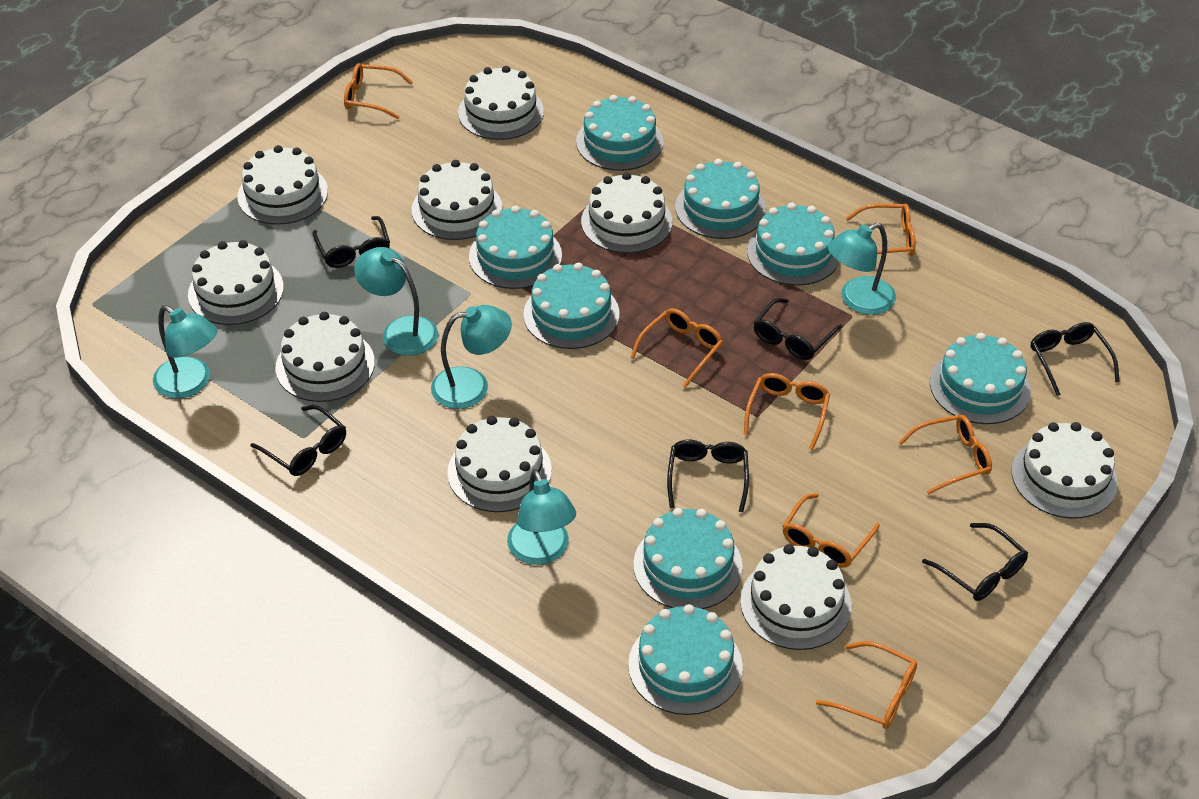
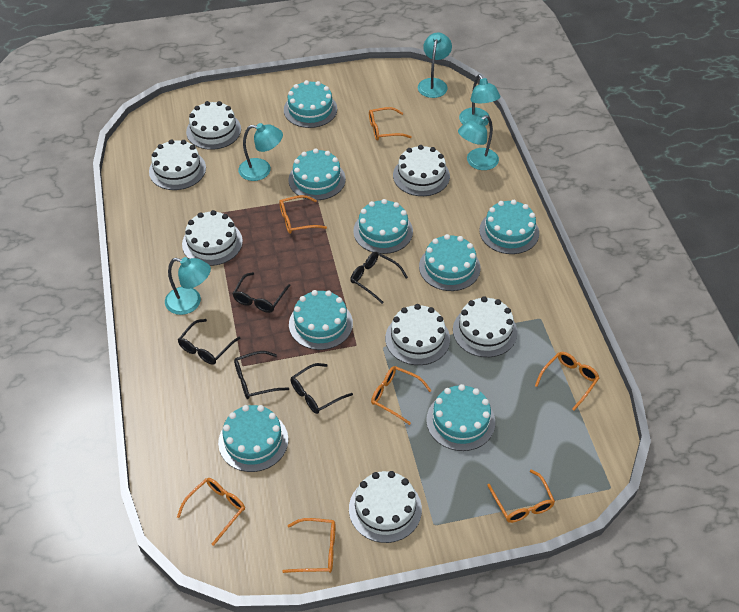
black glasses: 6 -> 5
white cake: 9 -> 7

